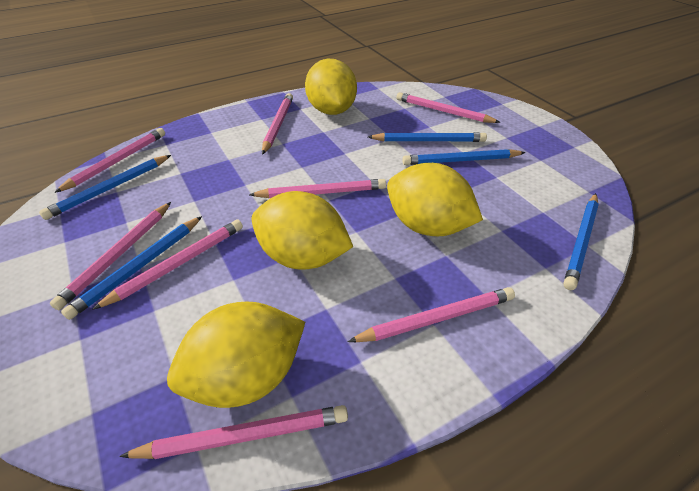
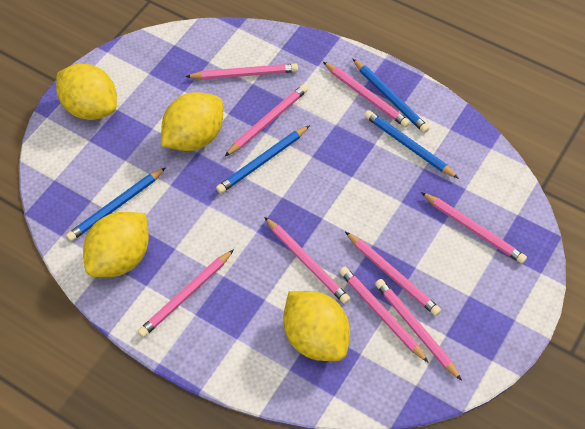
blue pencil: 5 -> 4
pink pencil: 8 -> 9

